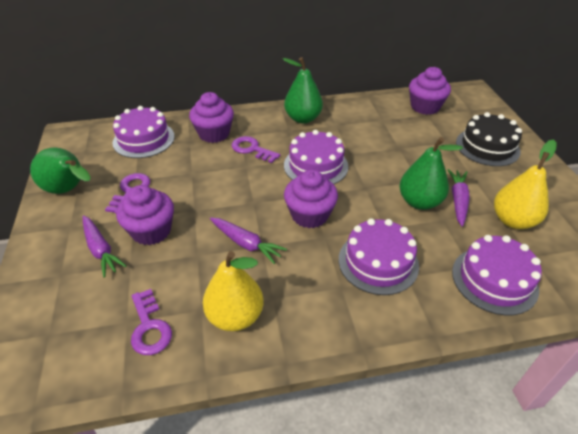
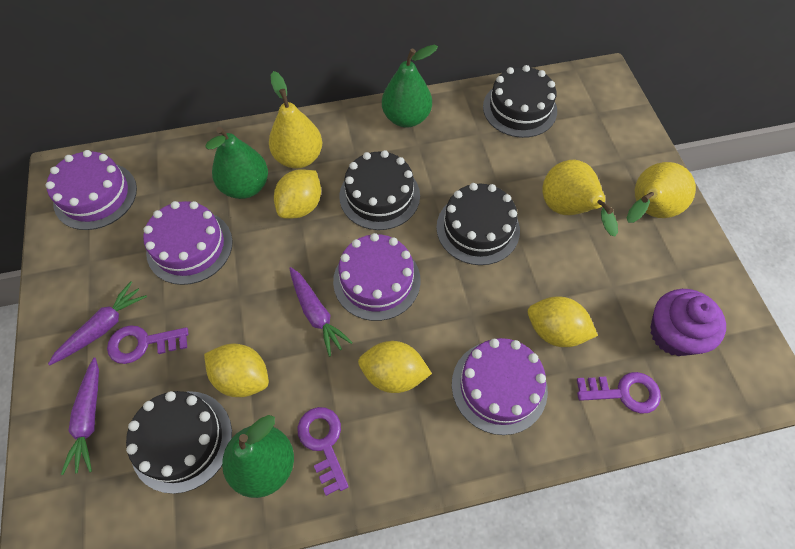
black cake: 1 -> 4
purple cupcake: 4 -> 1
yellow lemon: 0 -> 4
yellow pear: 2 -> 3

